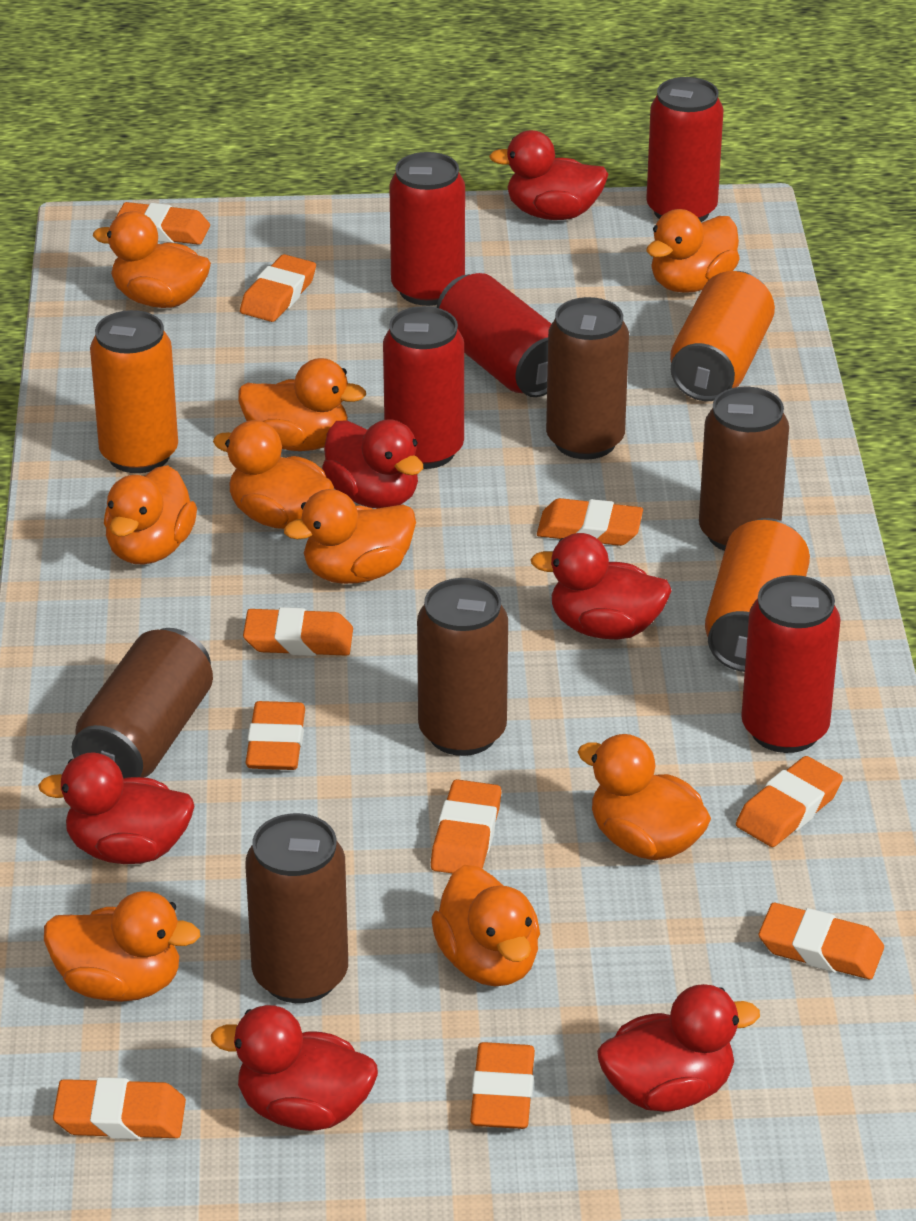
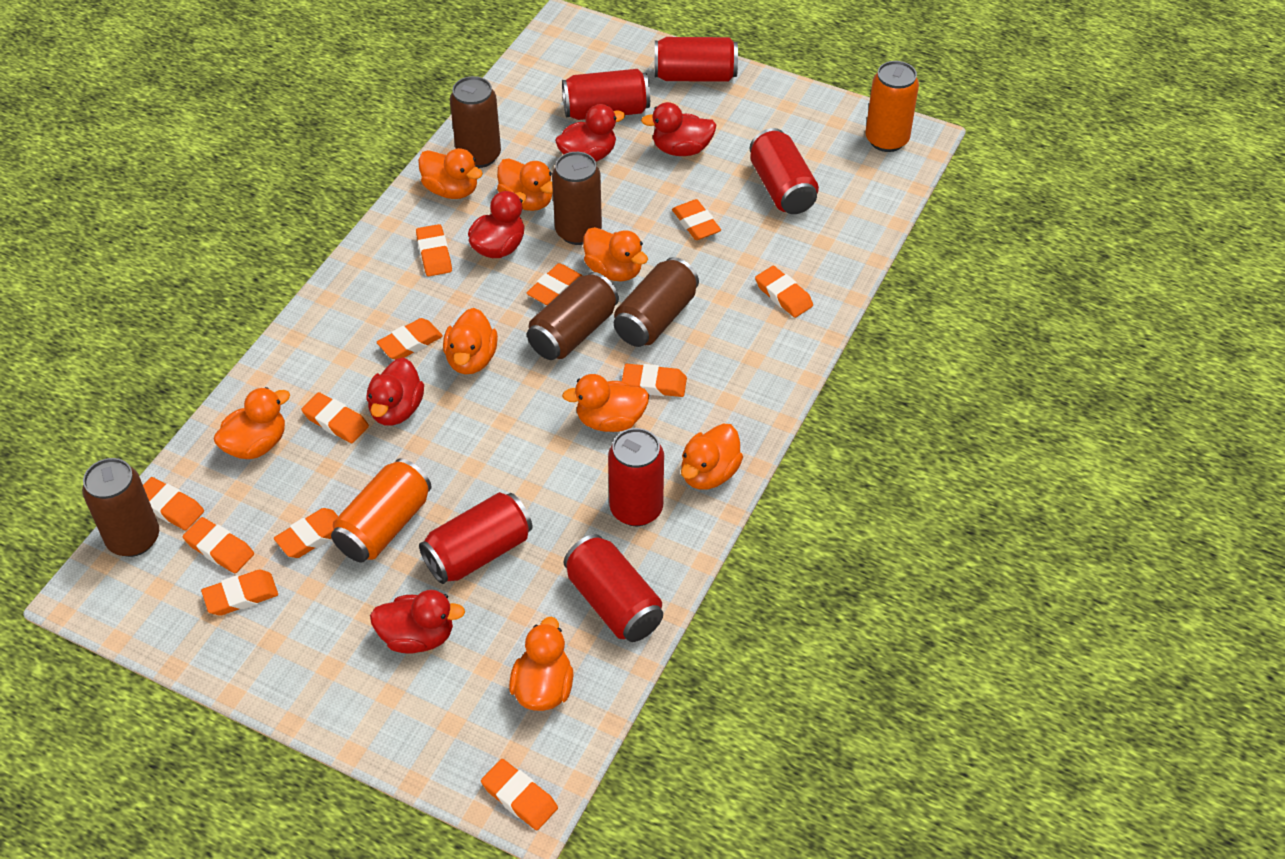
orange can: 3 -> 2
orange duck: 9 -> 8
orange eraser: 10 -> 12
red can: 5 -> 6
red duck: 6 -> 5

